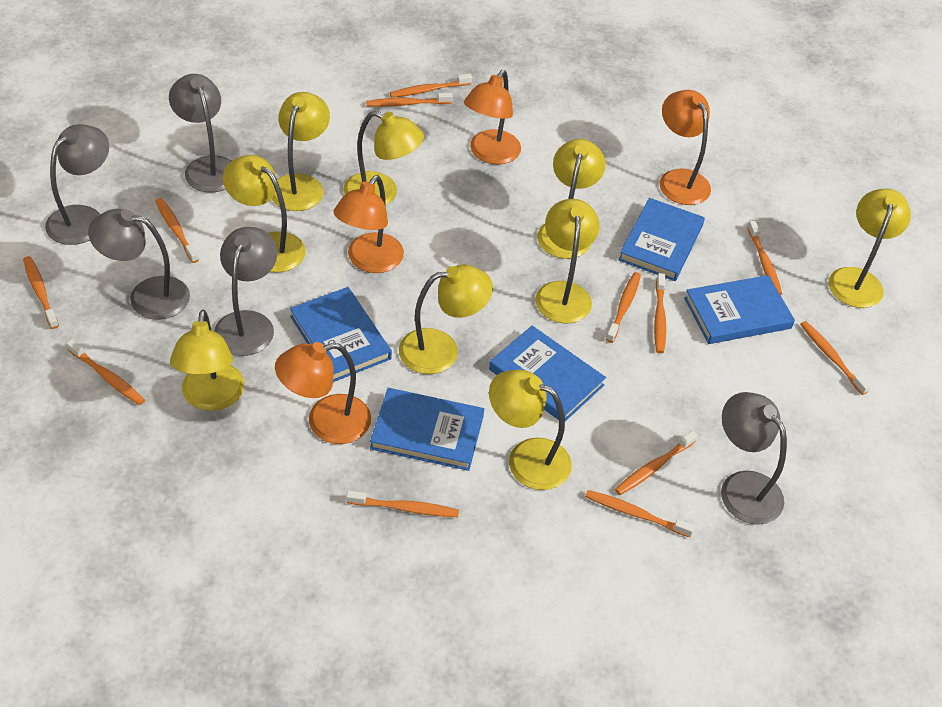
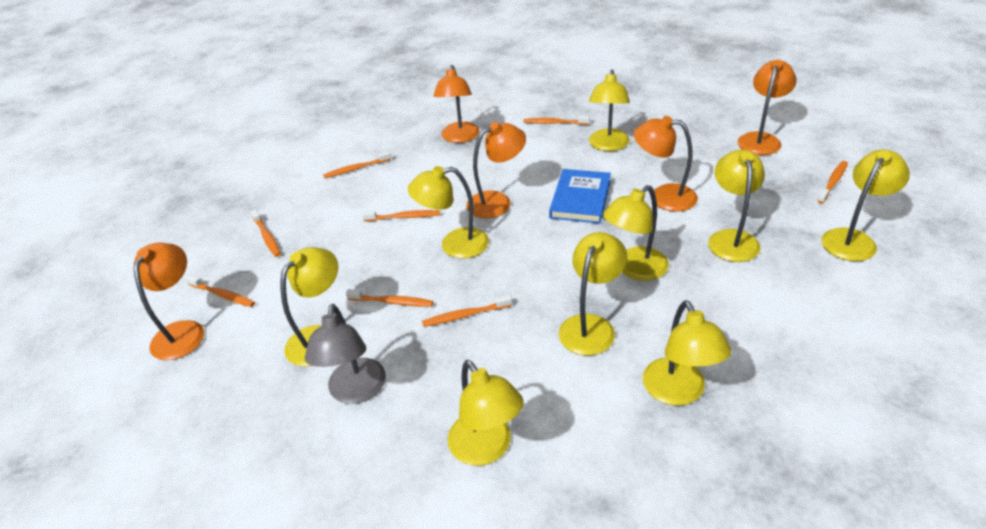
blue book: 5 -> 1
grey lamp: 5 -> 1
orange lamp: 4 -> 5
orange toothbrush: 12 -> 8

